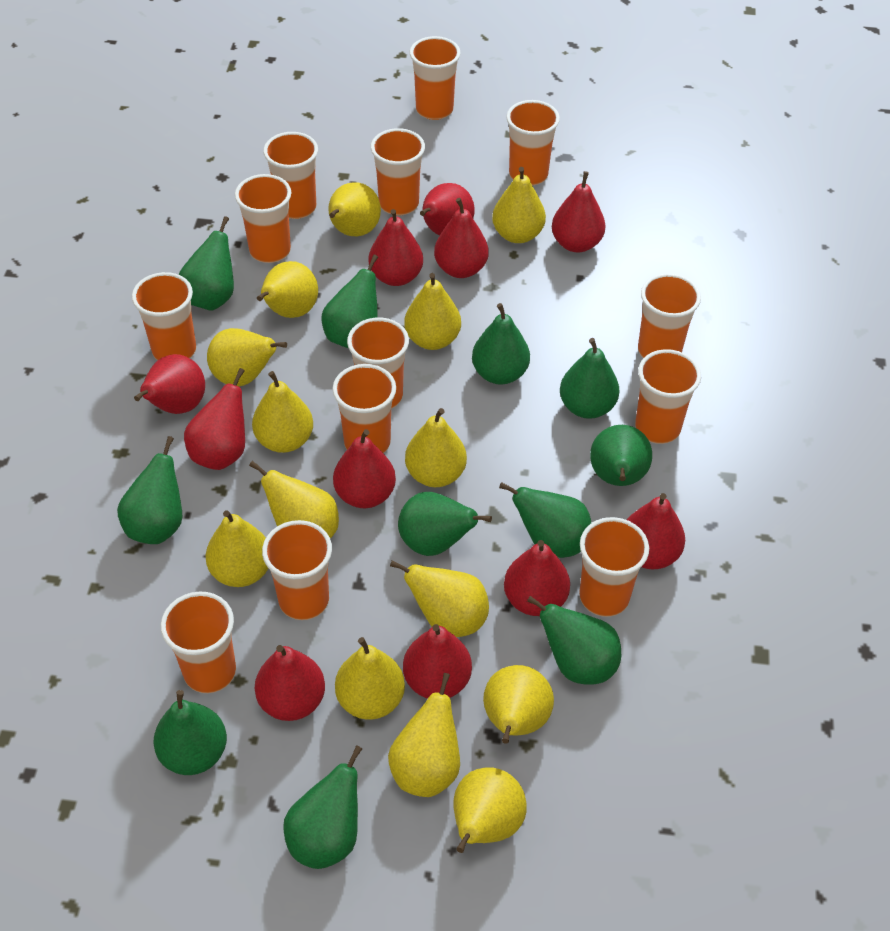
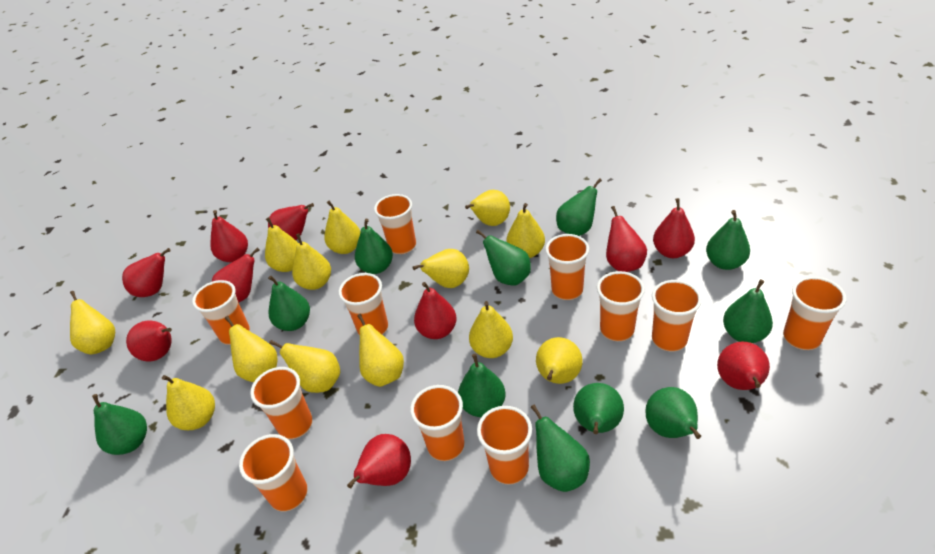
orange cup: 13 -> 11
red pear: 11 -> 10
yellow pear: 14 -> 13

